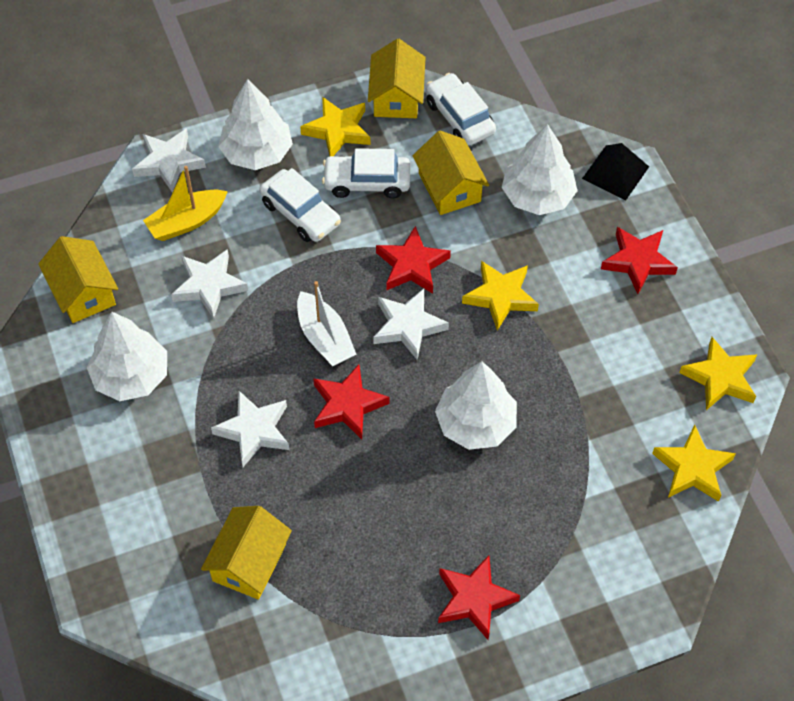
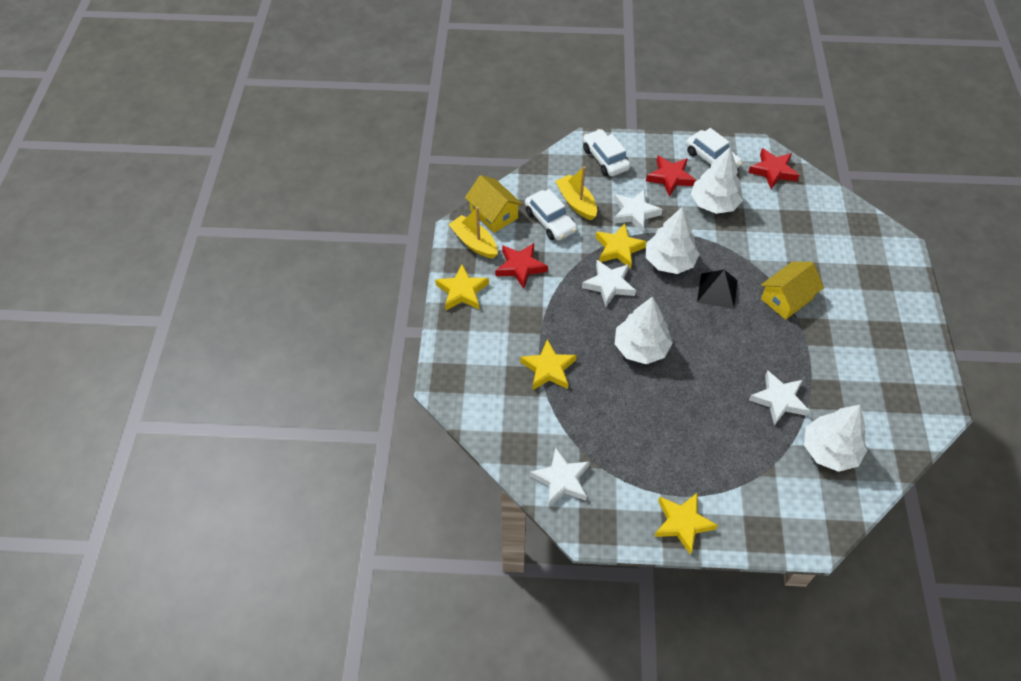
red star: 4 -> 3
white boat: 1 -> 0
yellow boat: 1 -> 2
yellow house: 4 -> 2

